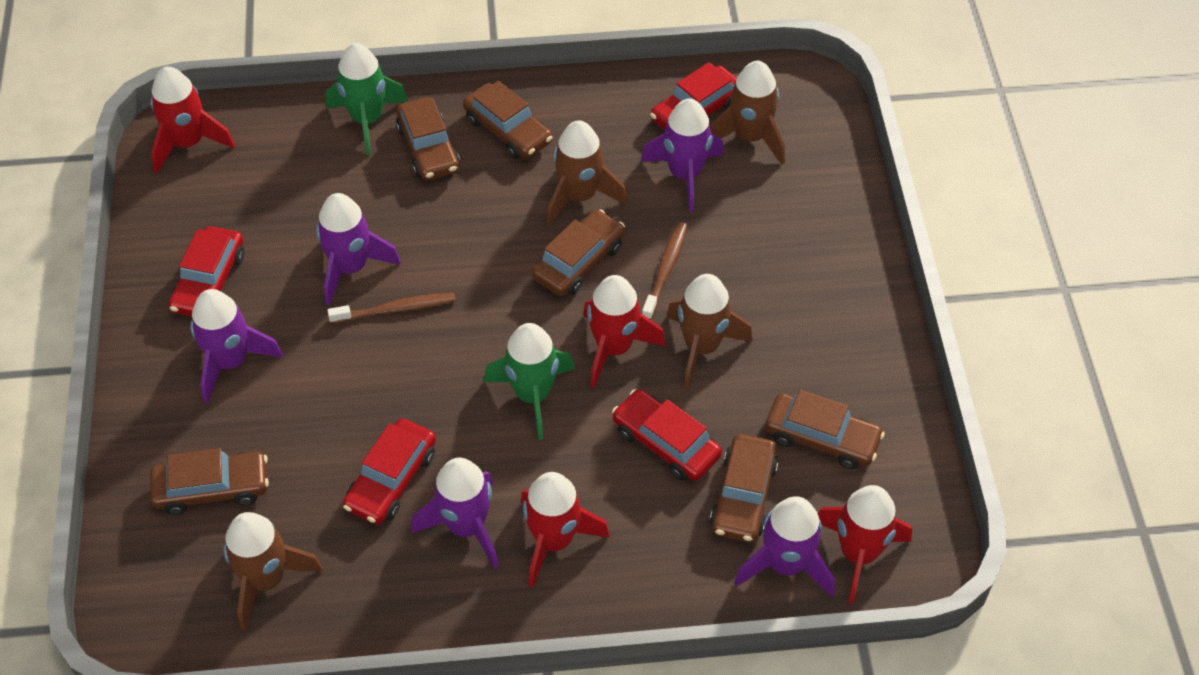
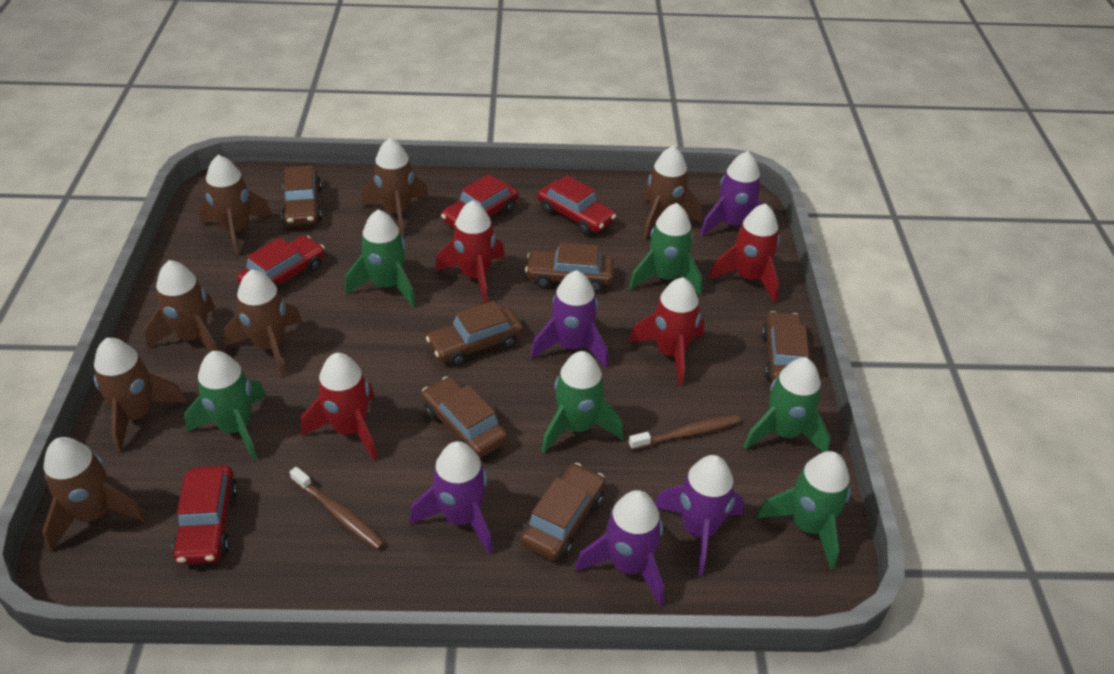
brown rocket: 4 -> 7
green rocket: 2 -> 6

